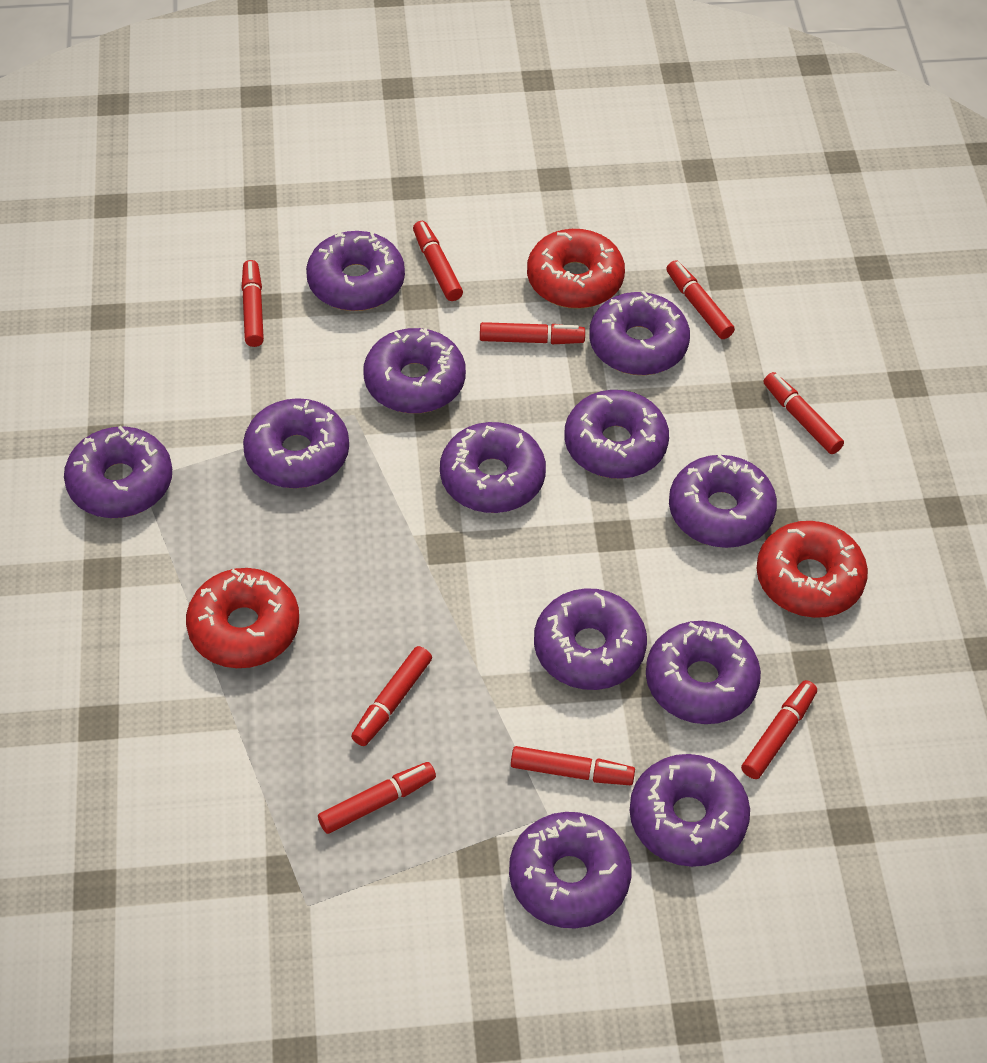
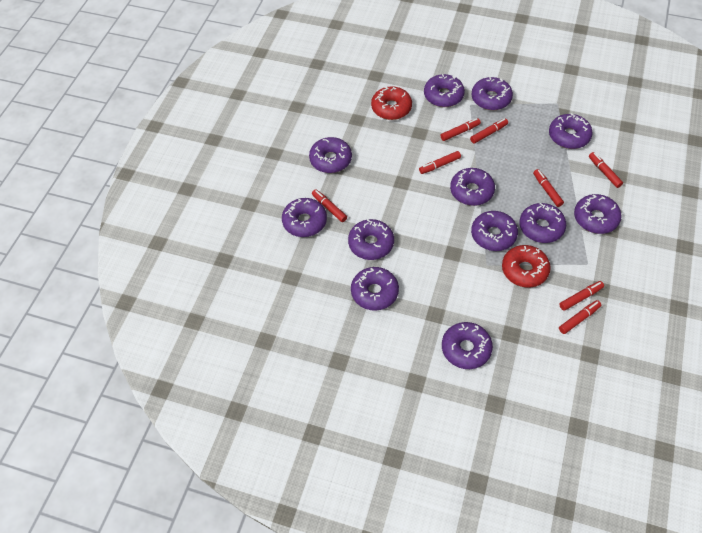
red donut: 3 -> 2
red marker: 9 -> 8

